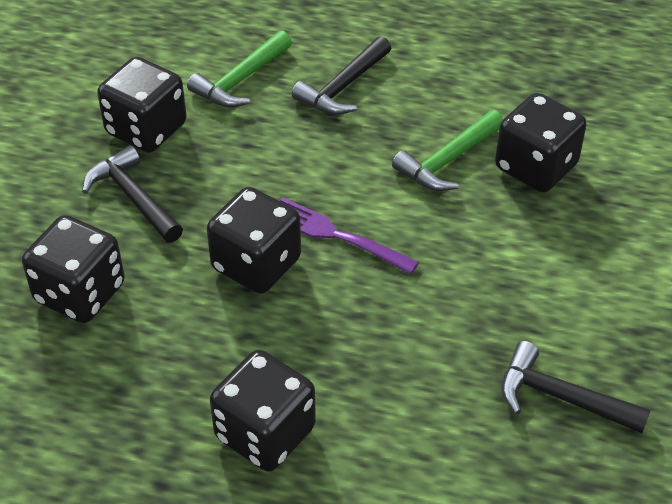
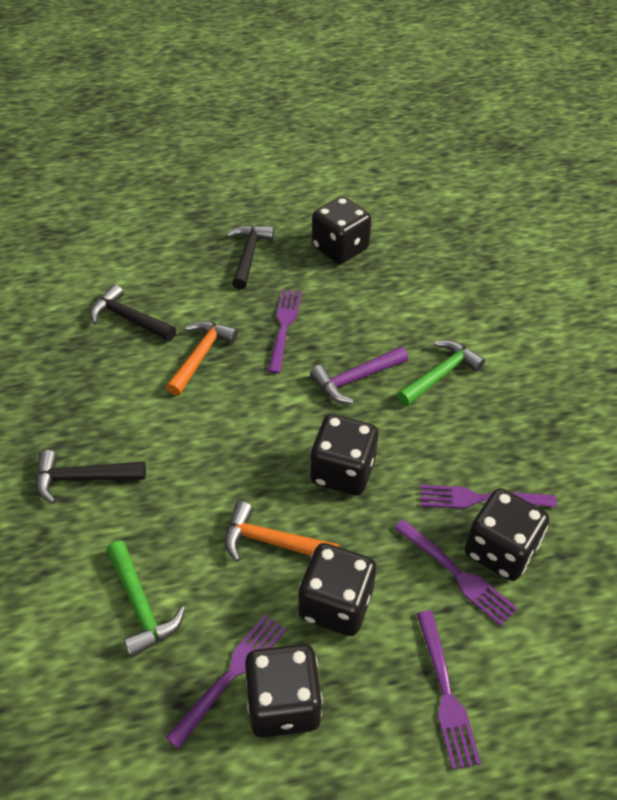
orange hammer: 0 -> 2
purple fork: 1 -> 5
purple hammer: 0 -> 1

